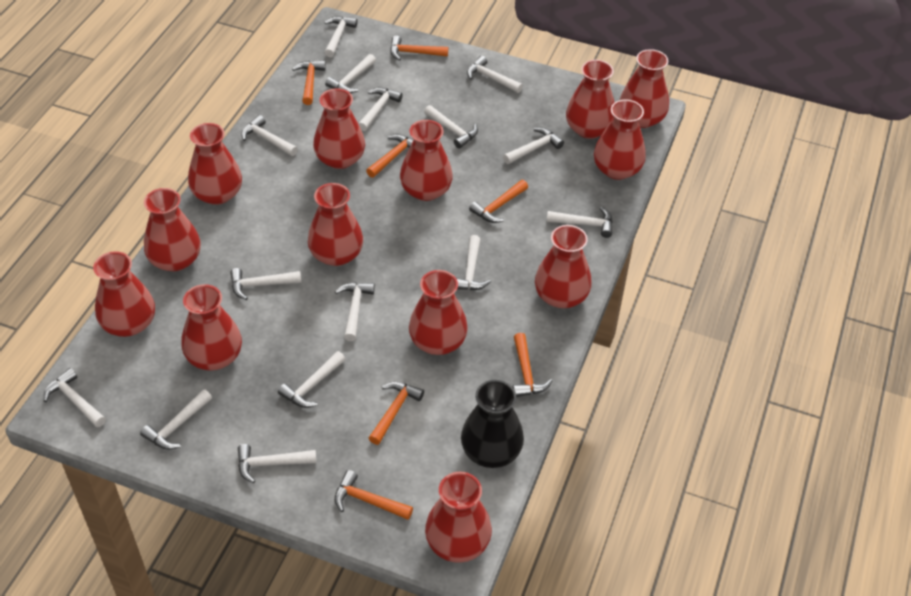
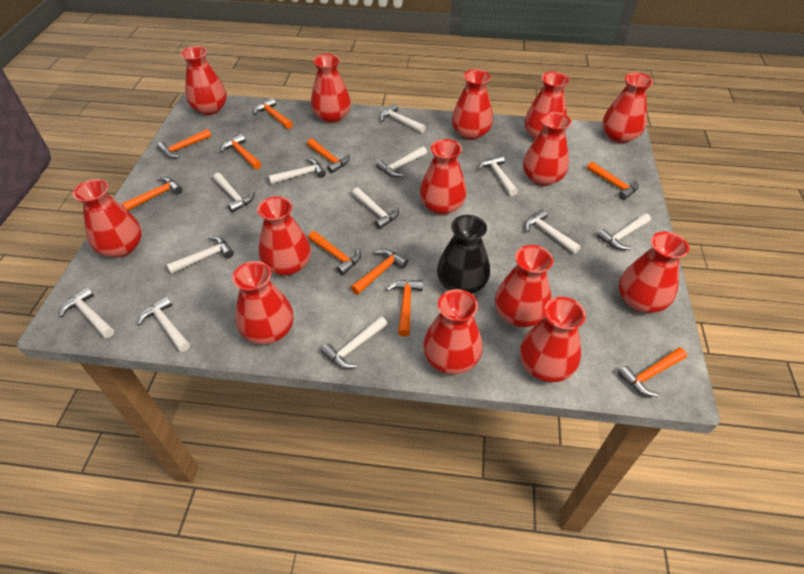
orange hammer: 7 -> 10
red vase: 13 -> 14
white hammer: 15 -> 12

